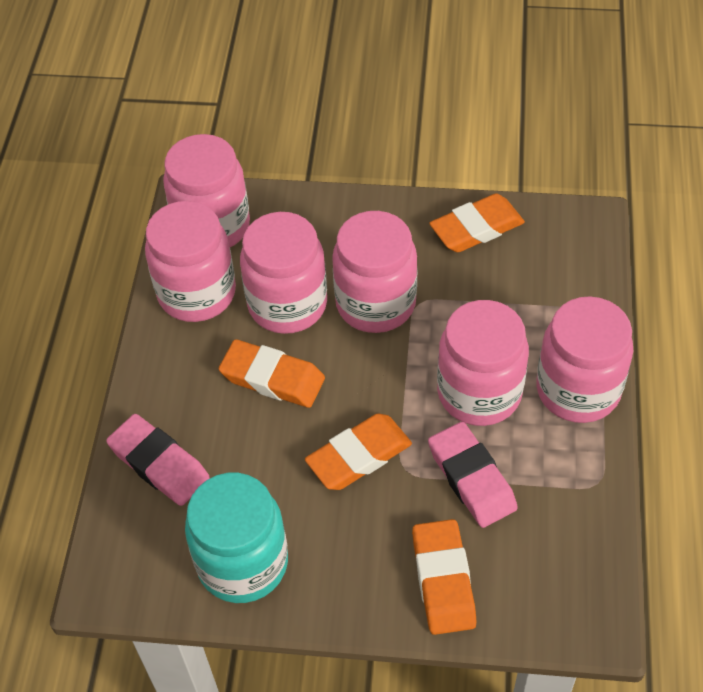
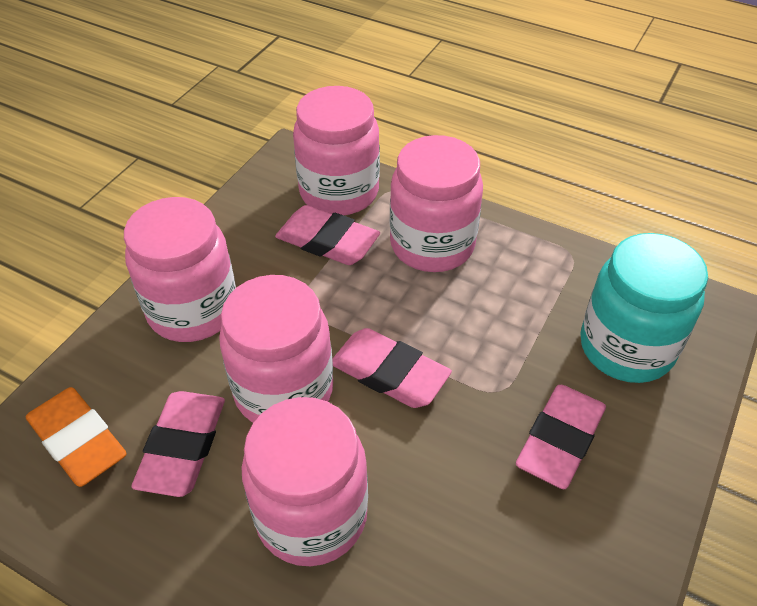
orange eraser: 4 -> 1
pink eraser: 2 -> 4
pink jar: 6 -> 5

